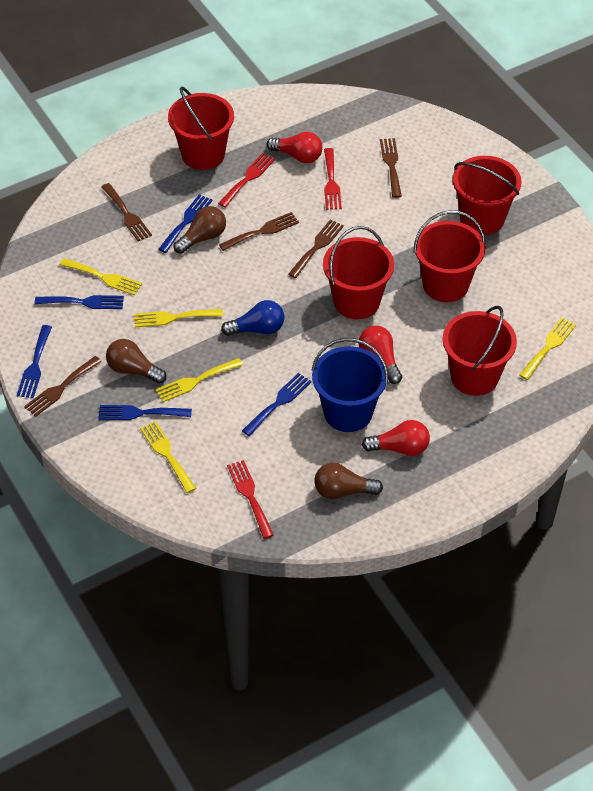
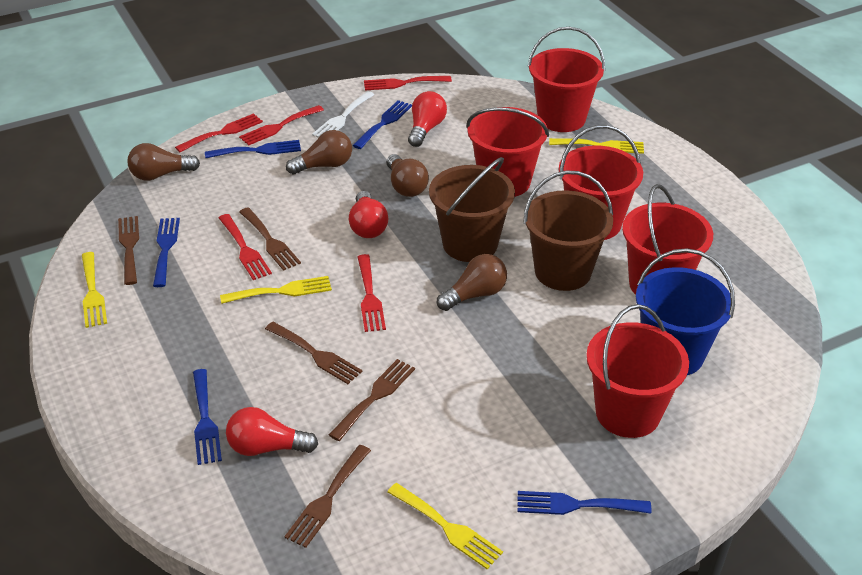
blue light bulb: 1 -> 0
brown bucket: 0 -> 2
brown light bulb: 3 -> 4
red fork: 3 -> 5
white fork: 0 -> 1
yellow fork: 5 -> 4

